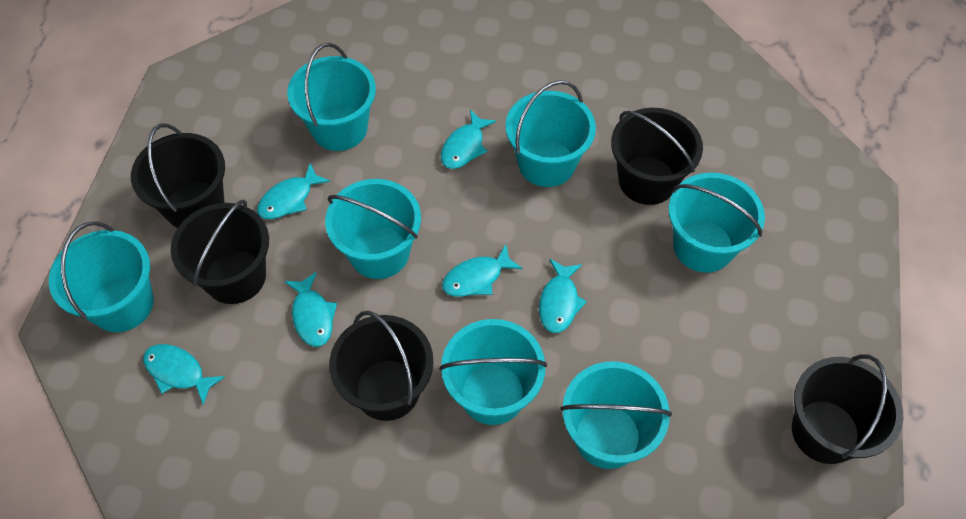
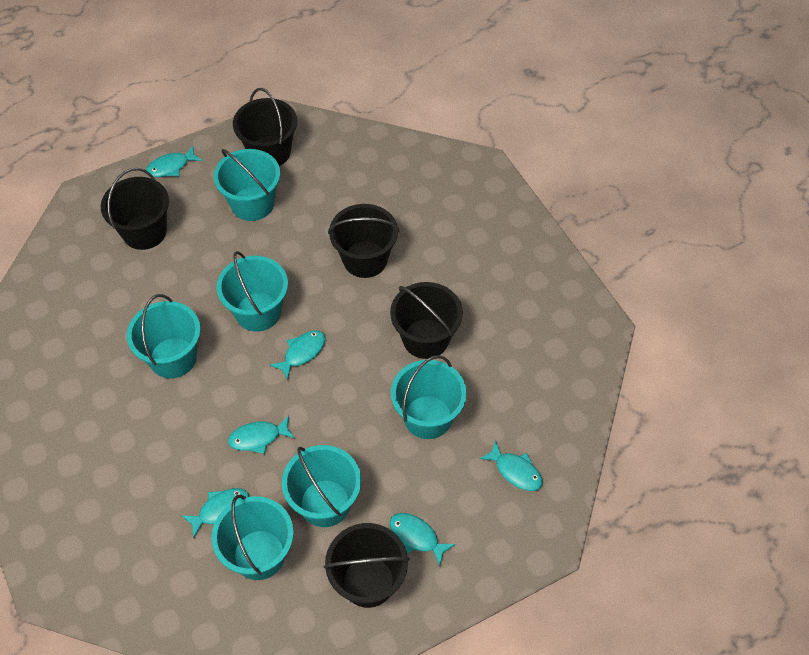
turquoise bucket: 7 -> 6

